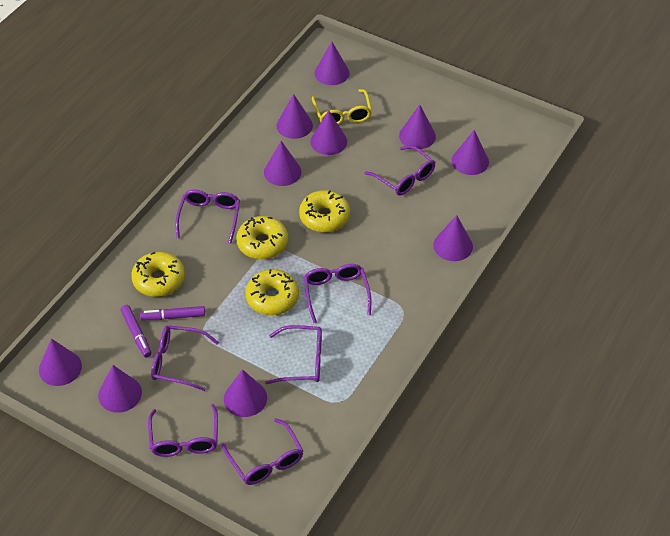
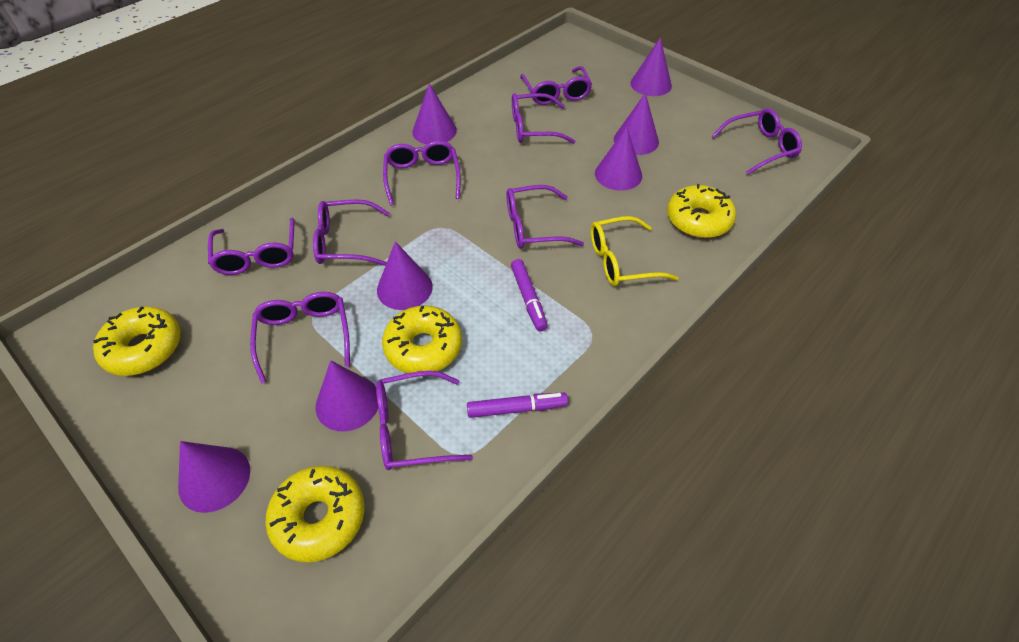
purple cone: 10 -> 7
purple glasses: 7 -> 9

